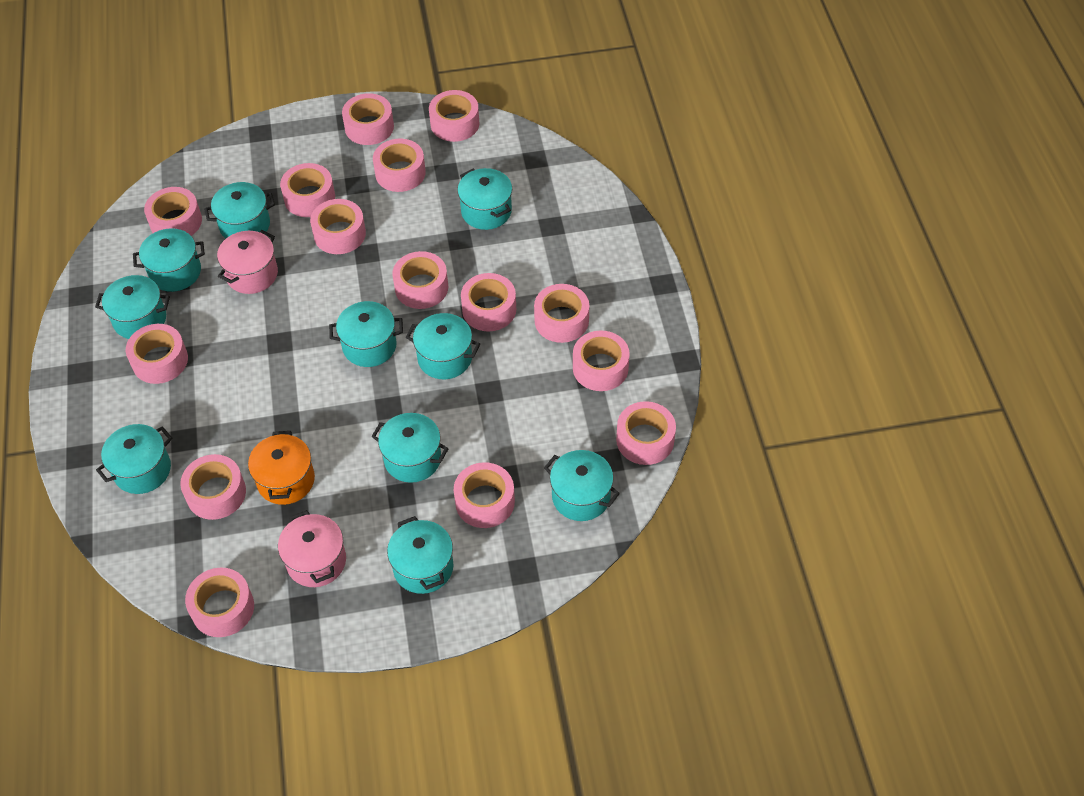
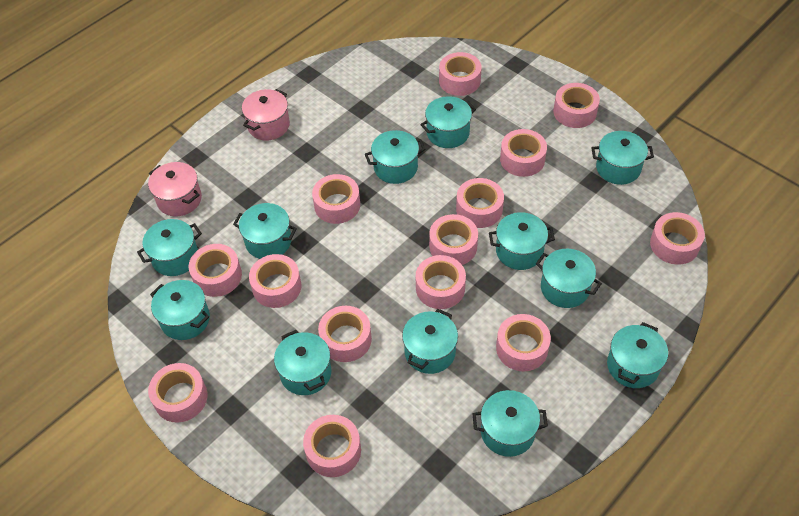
orange pot: 1 -> 0
pink tape: 15 -> 14
turquoise pot: 10 -> 12

